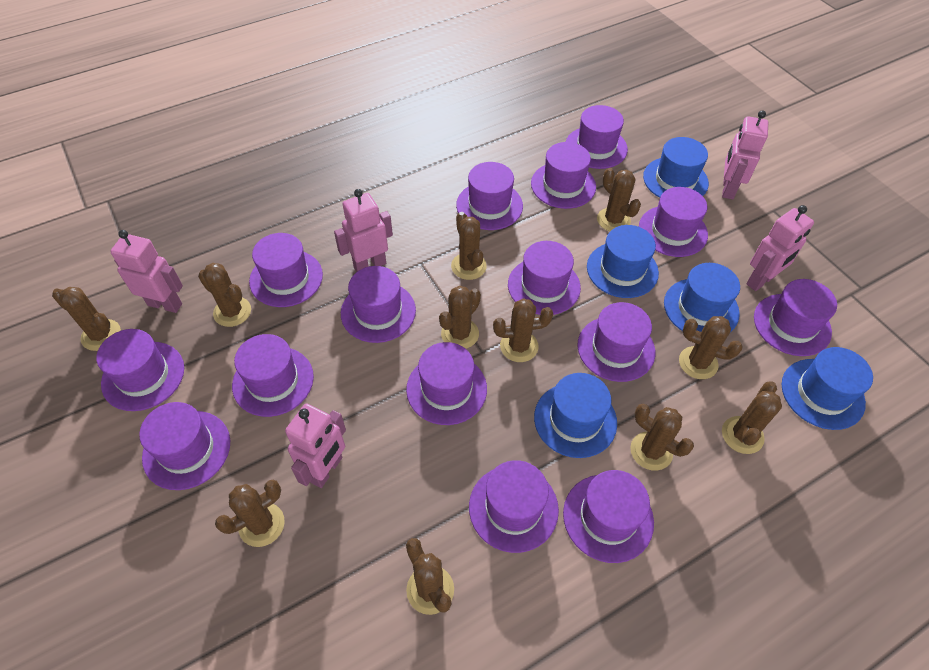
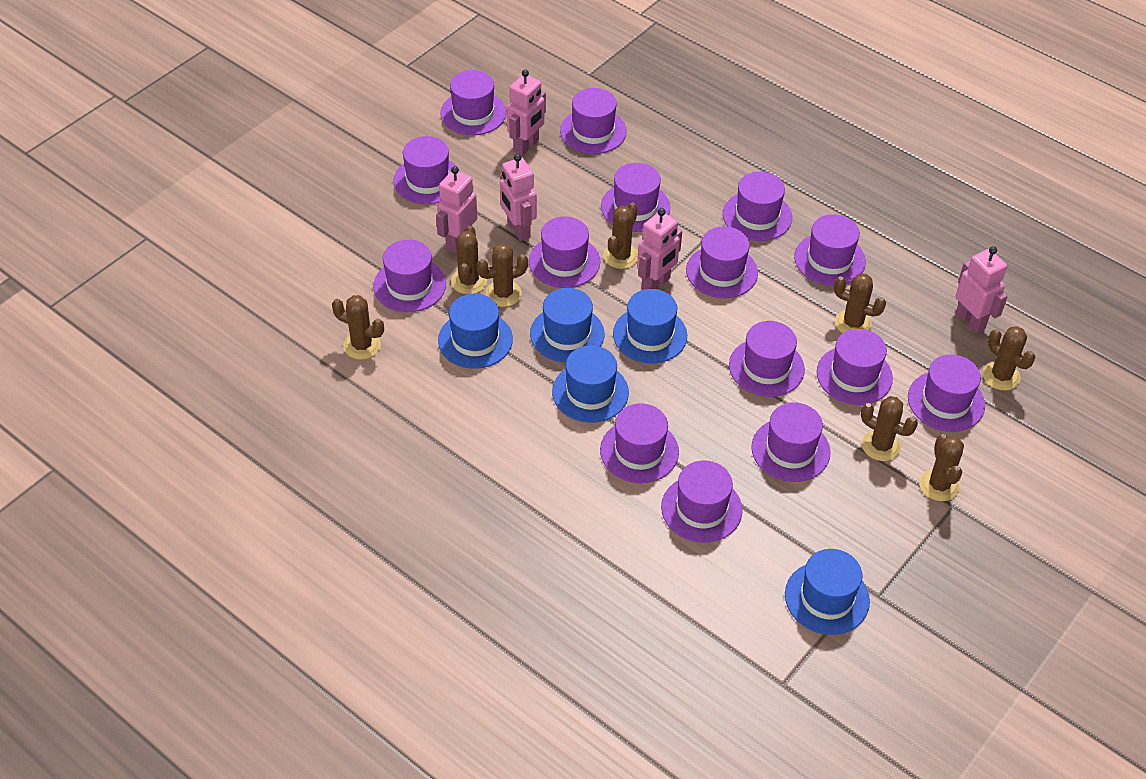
brown cactus: 11 -> 8

